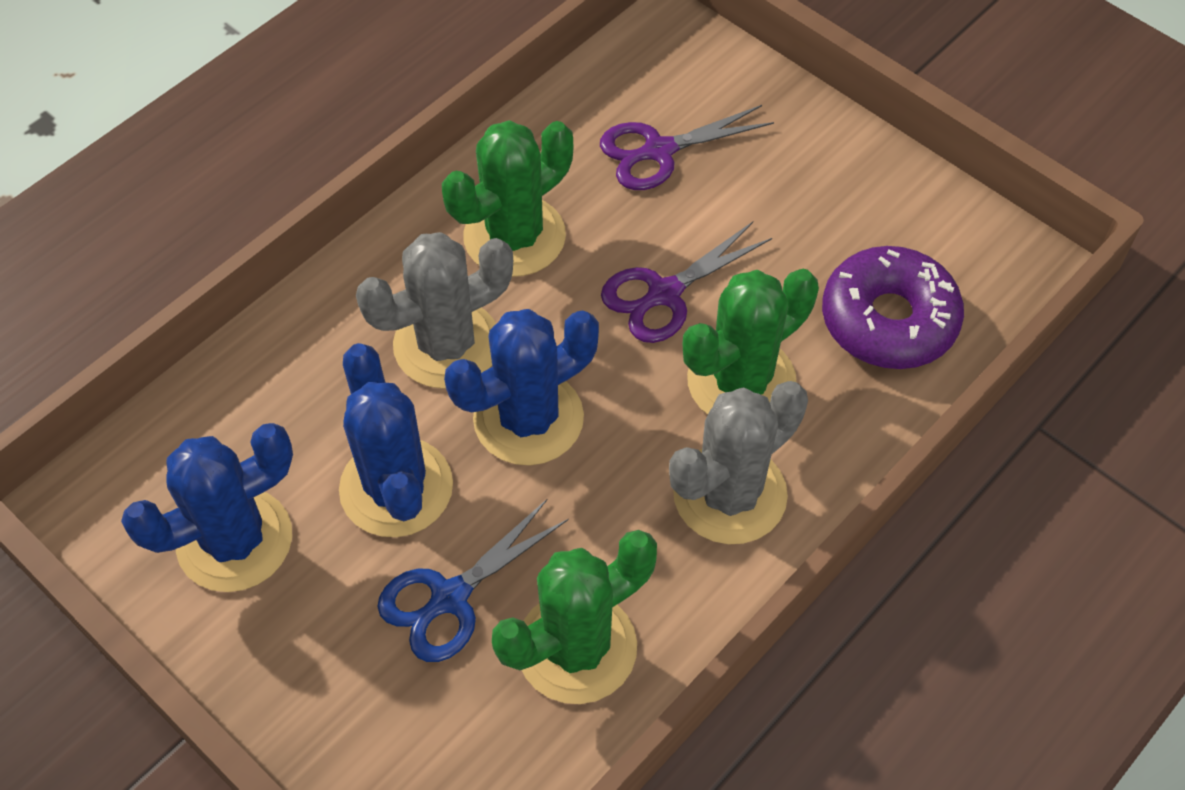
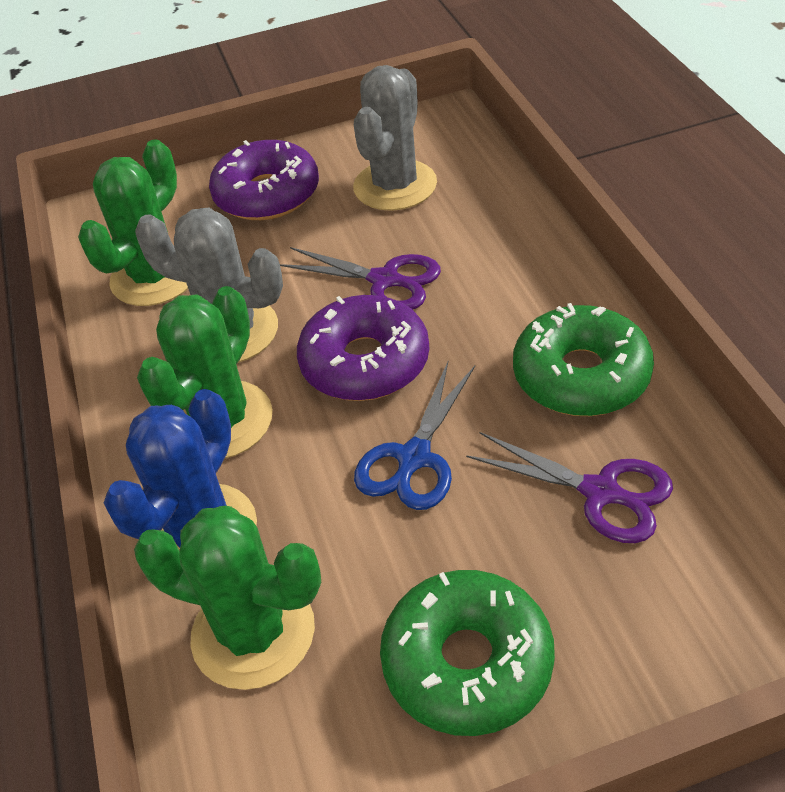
blue cactus: 3 -> 1
green donut: 0 -> 2
purple donut: 1 -> 2

